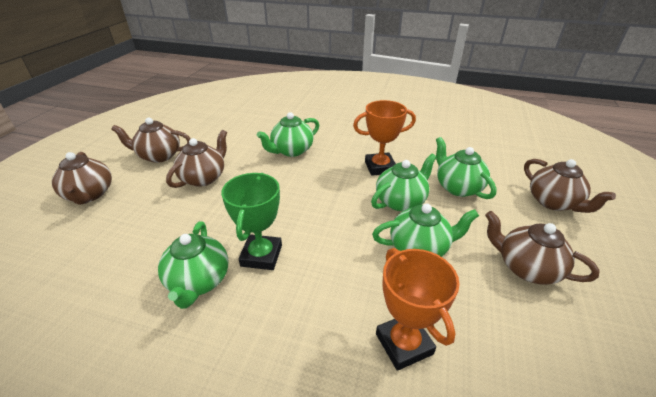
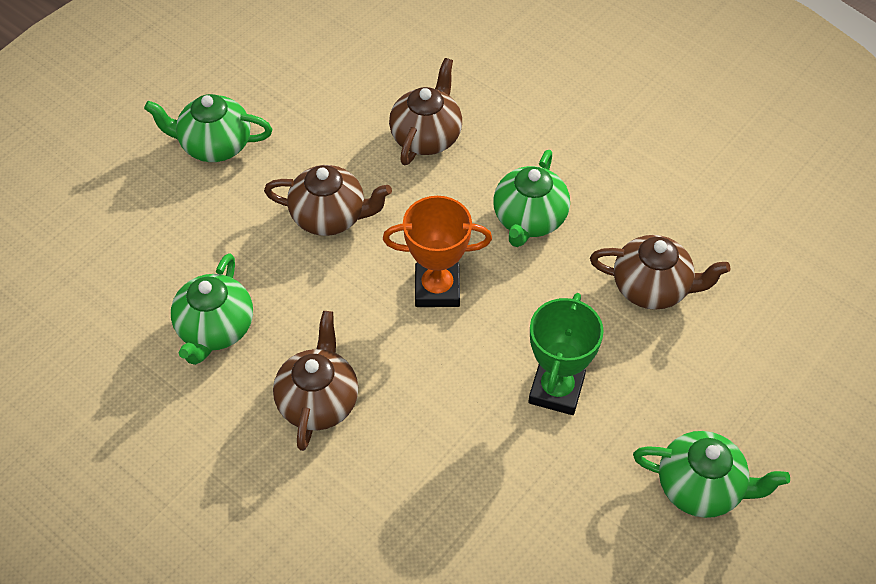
brown teapot: 5 -> 4
green teapot: 5 -> 4
orange trophy: 2 -> 1

